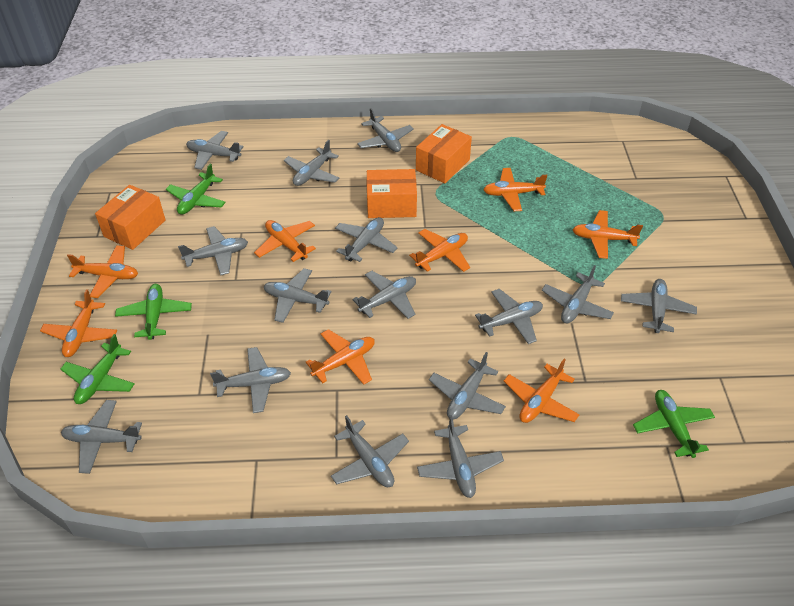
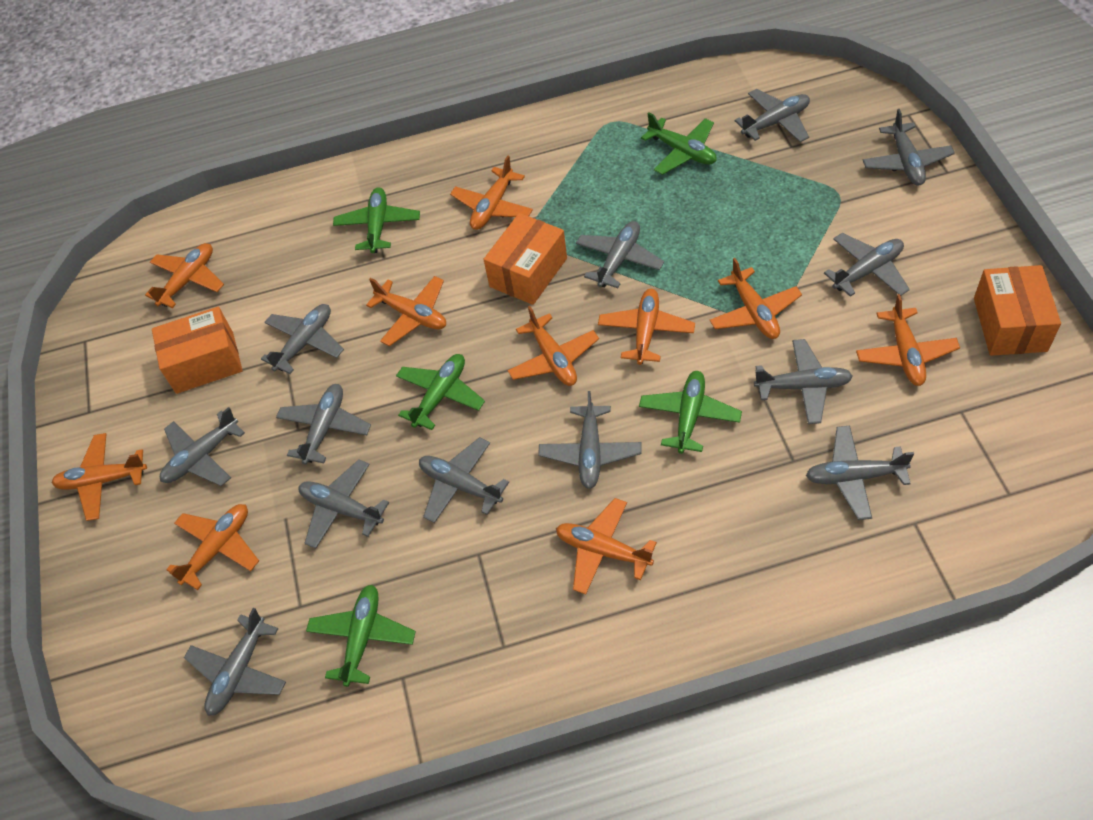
green plane: 4 -> 5
grey plane: 15 -> 13
orange plane: 8 -> 10

